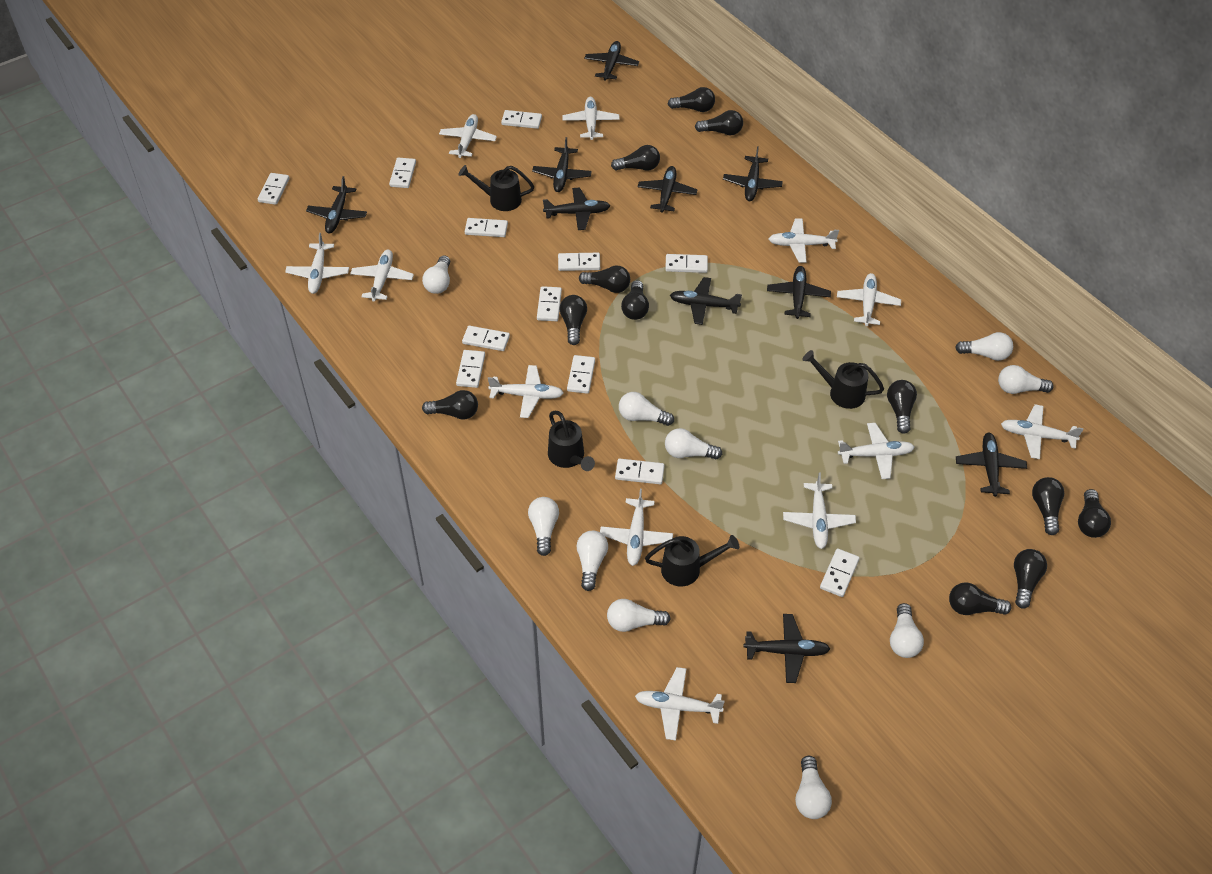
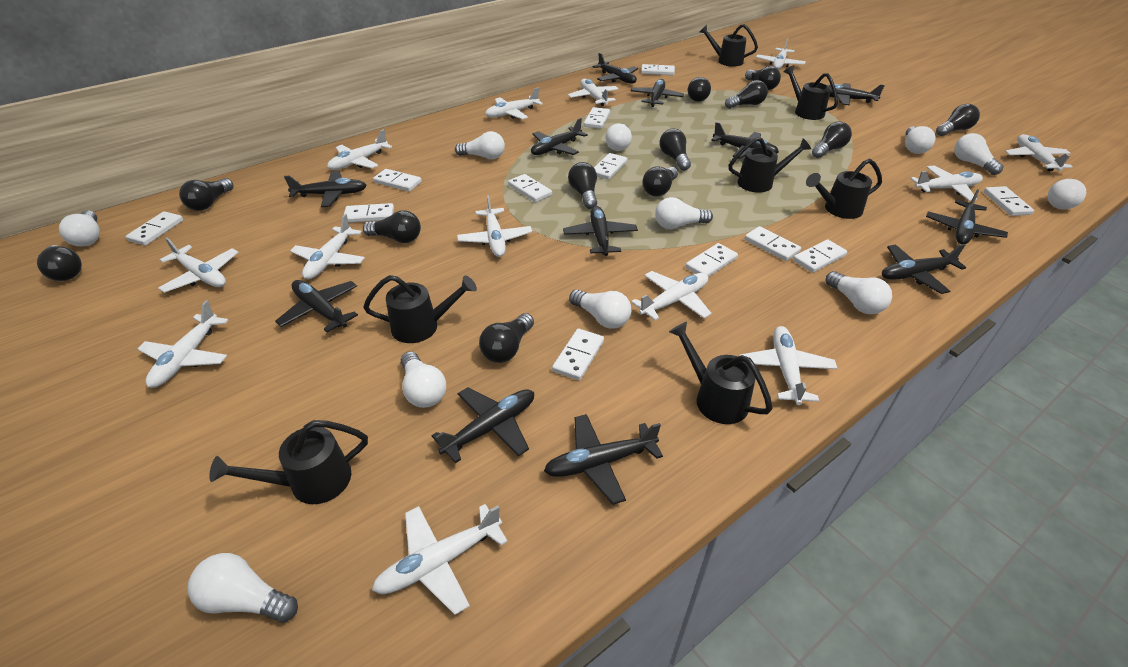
black plane: 10 -> 12
black watering can: 4 -> 7
white light bulb: 10 -> 11
white plane: 12 -> 13

